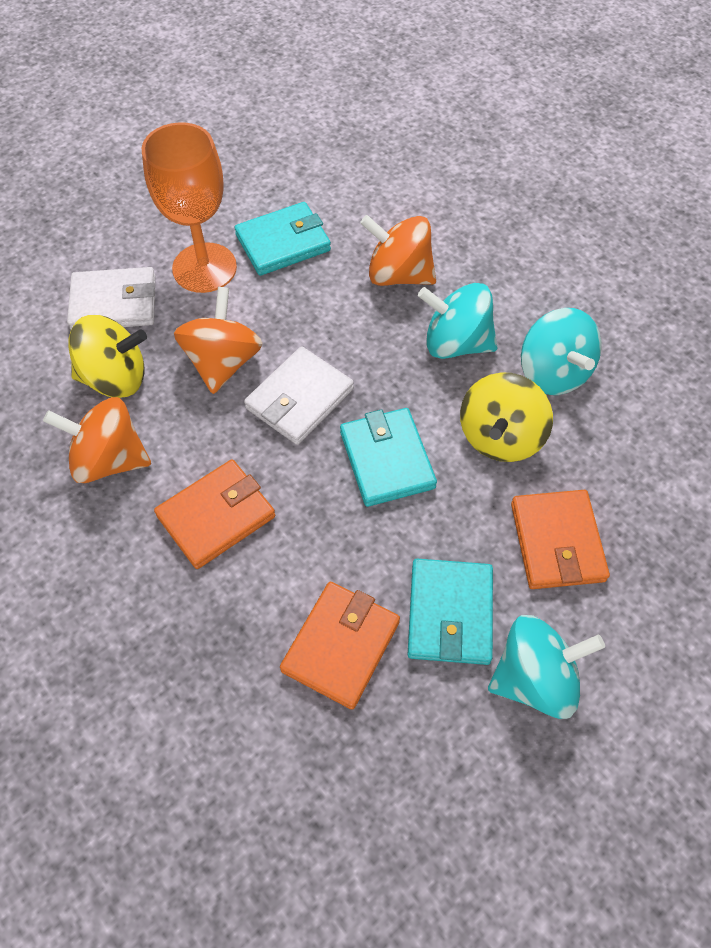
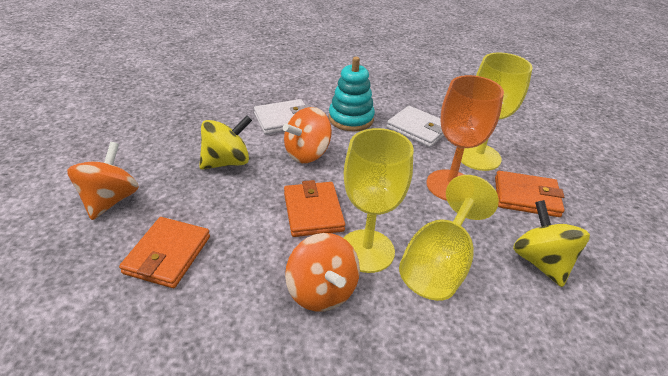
turquoise spinning top: 3 -> 0
turquoise stacking toy: 0 -> 1
turquoise wallet: 3 -> 0
yellow goblet: 0 -> 3

